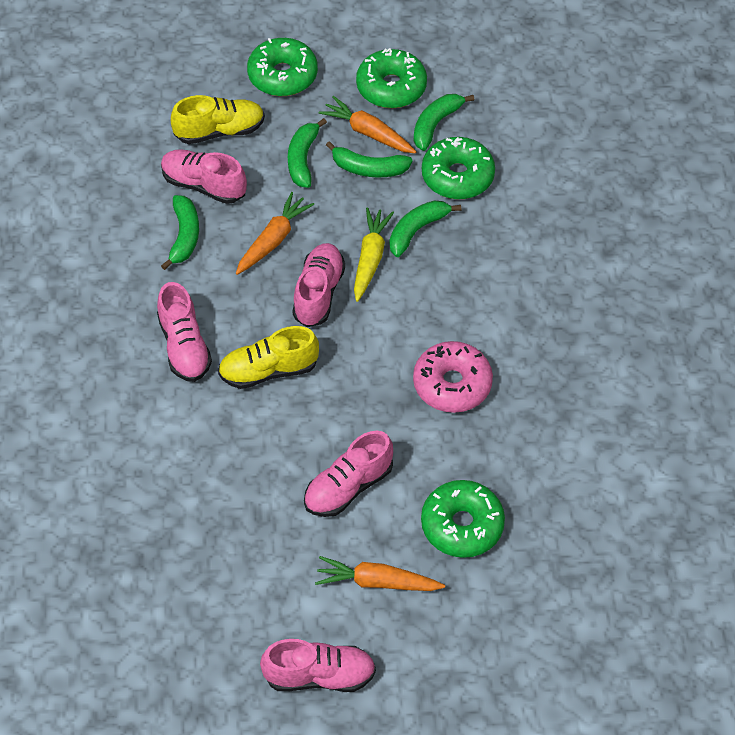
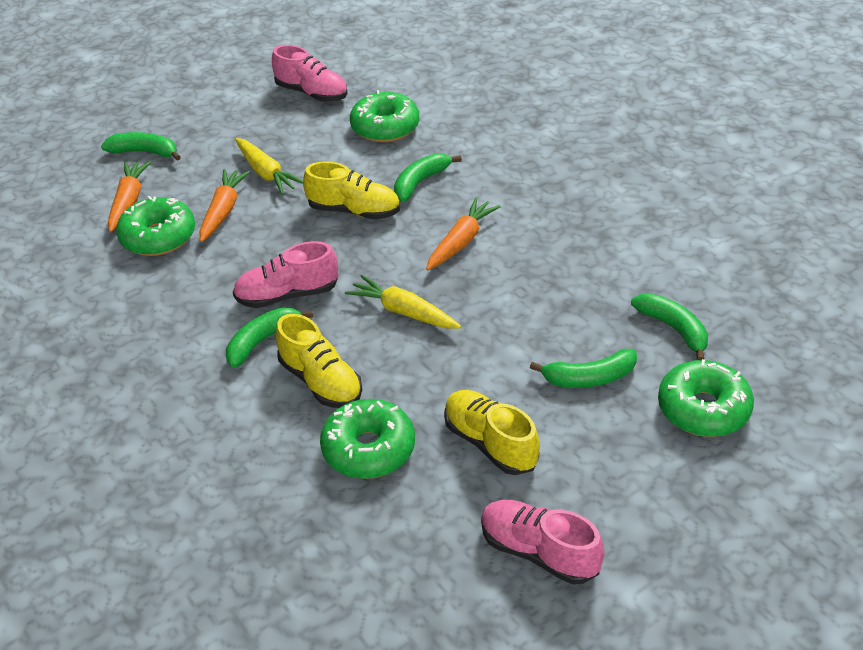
pink donut: 1 -> 0
pink shoe: 5 -> 3
yellow carrot: 1 -> 2
yellow shoe: 2 -> 3

